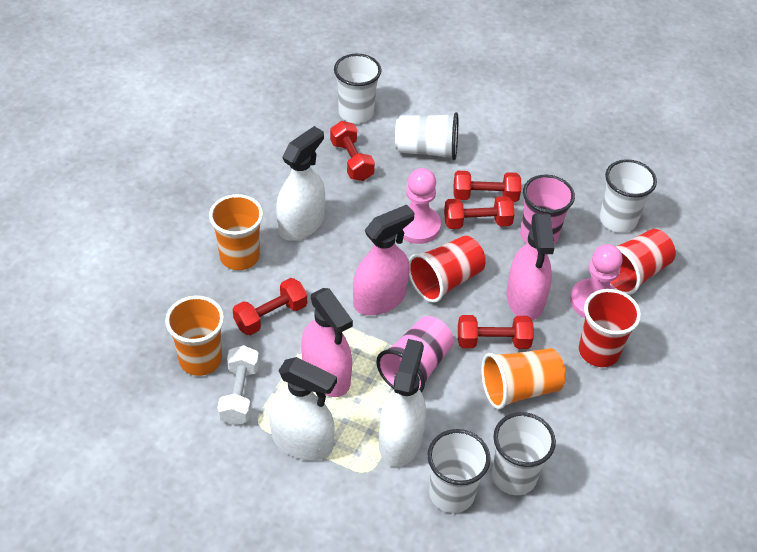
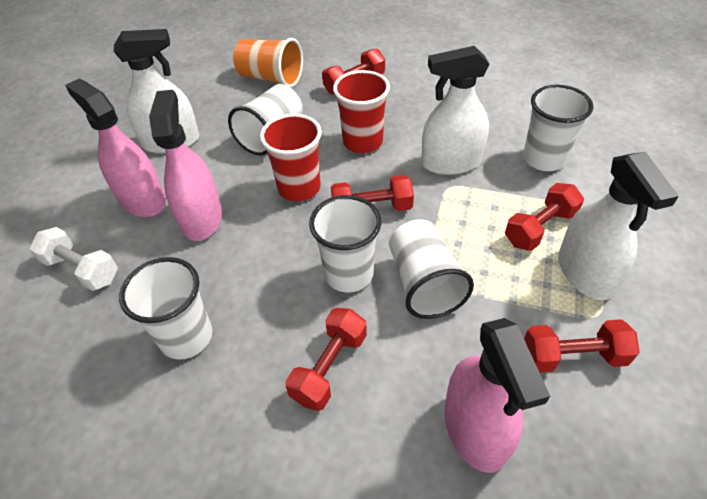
orange cup: 3 -> 1
pink cup: 2 -> 0
pink pawn: 2 -> 0
red cup: 3 -> 2

